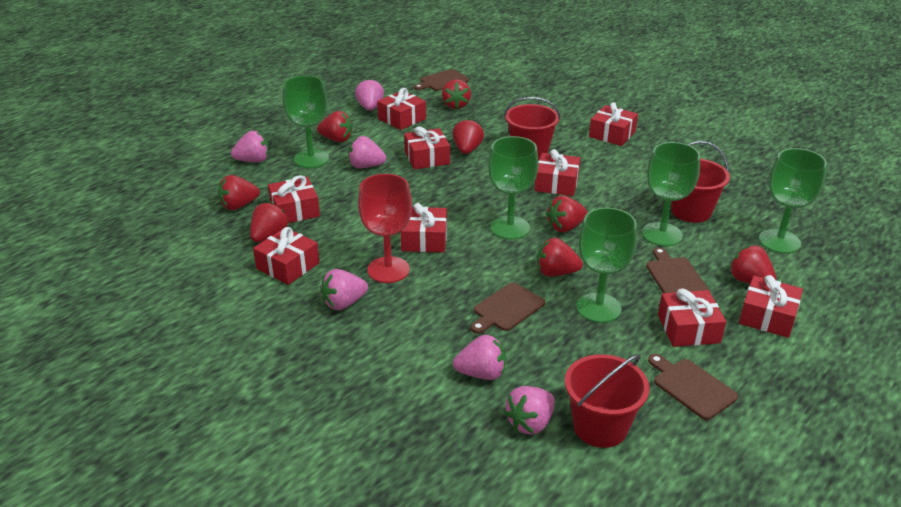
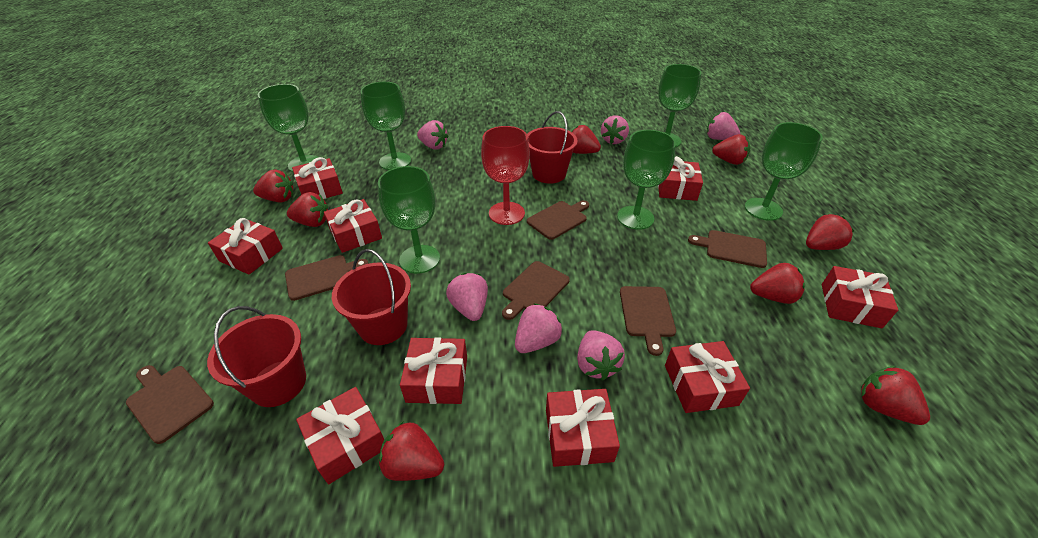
brown cutting board: 4 -> 6
green goblet: 5 -> 6

